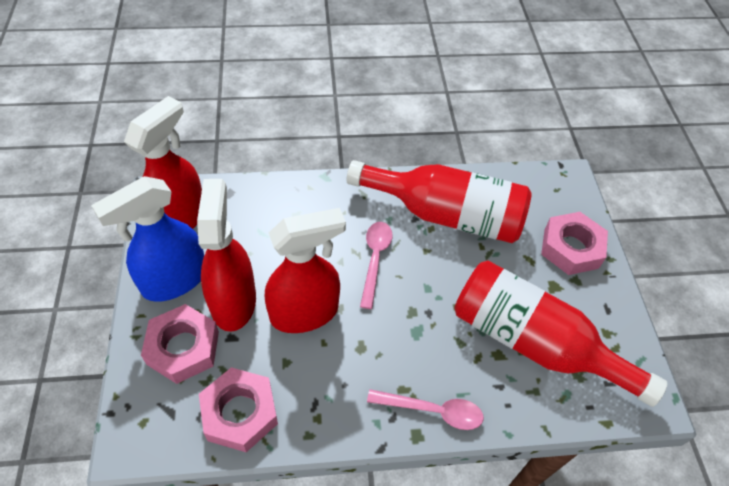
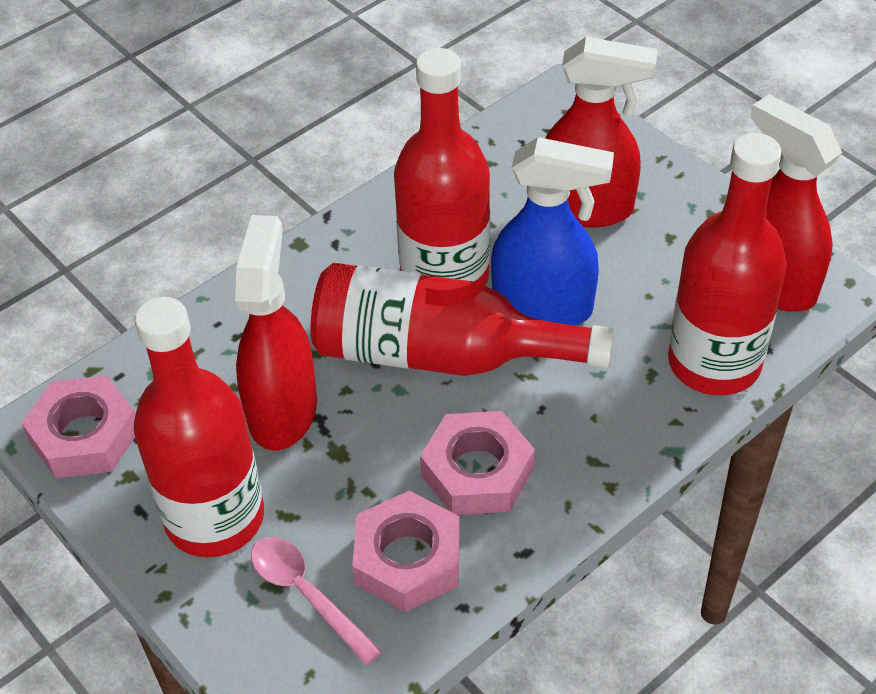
pink spoon: 2 -> 1
red bottle: 2 -> 4

